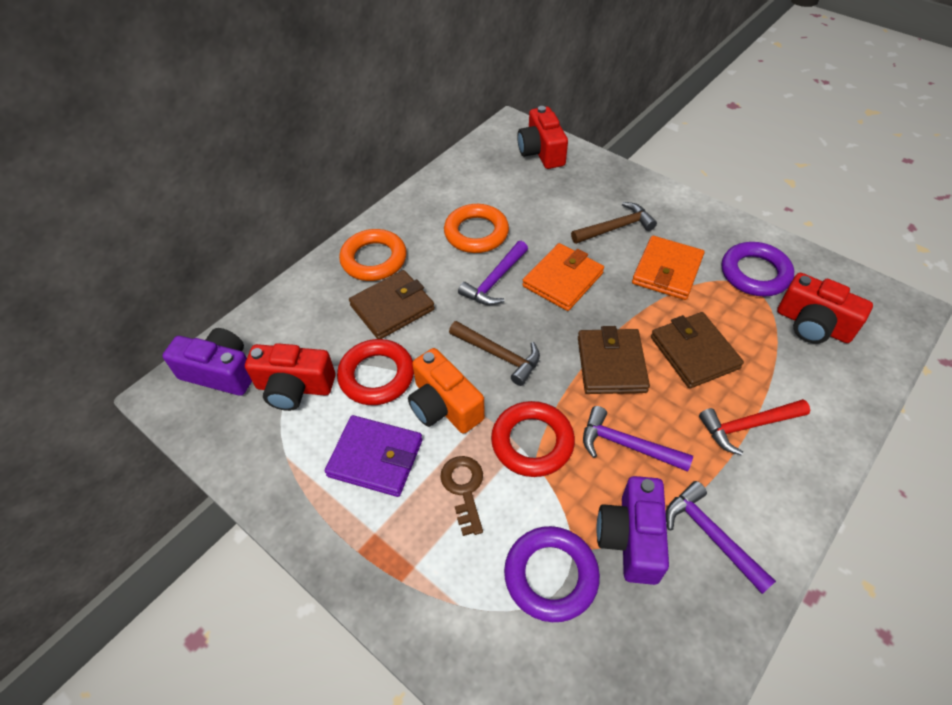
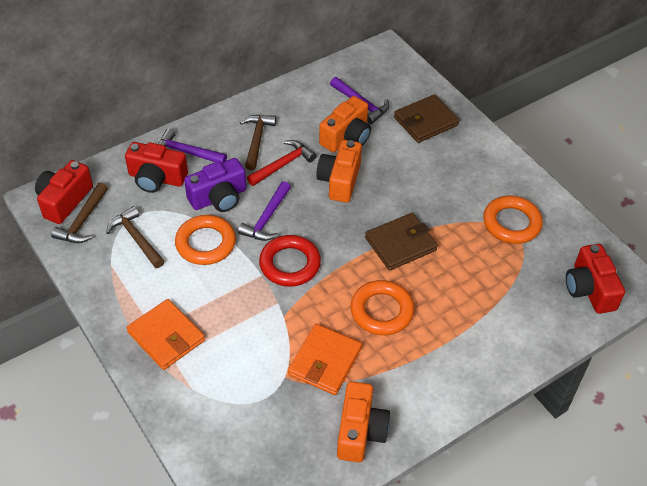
brown hammer: 2 -> 3
brown key: 1 -> 0
brown wallet: 3 -> 2
orange camera: 1 -> 3
orange ring: 2 -> 3
purple camera: 2 -> 1
purple ring: 2 -> 0
purple wallet: 1 -> 0
red ring: 2 -> 1

